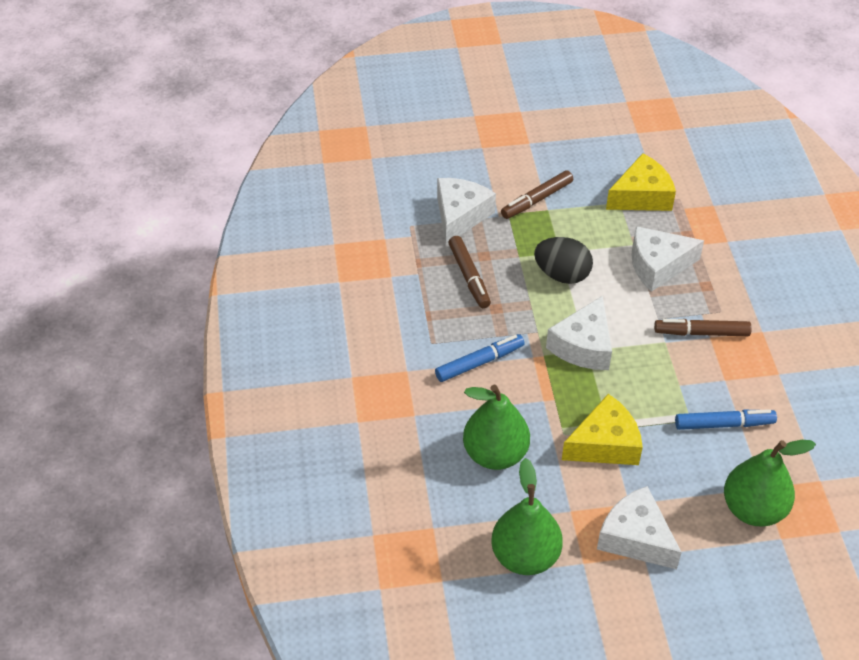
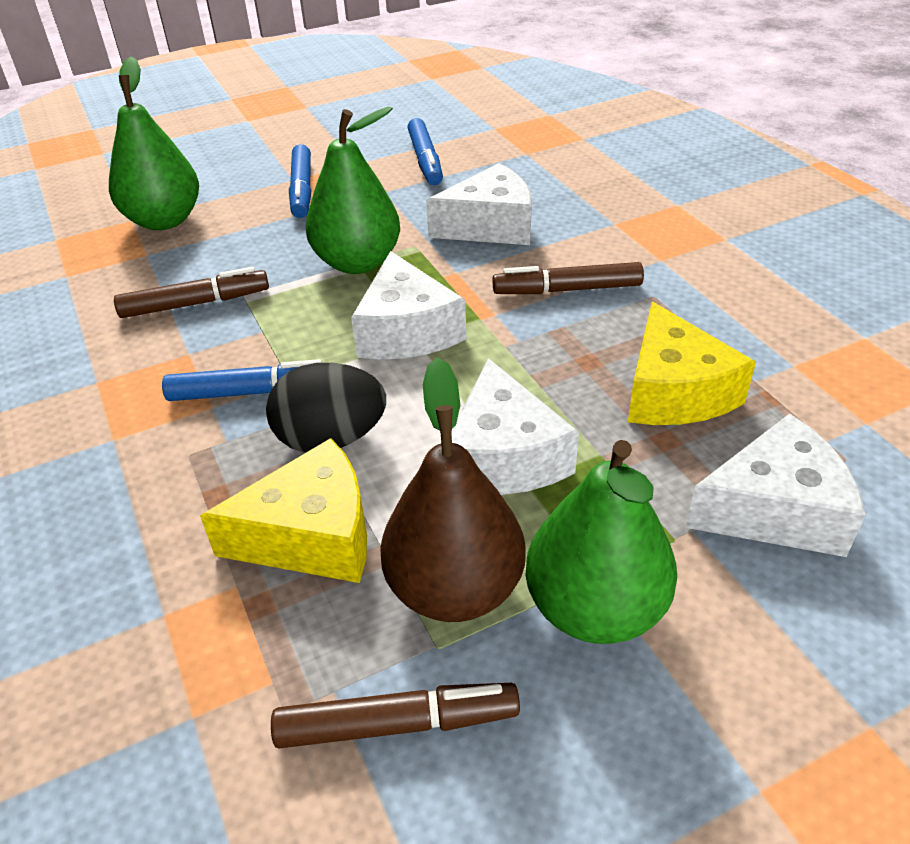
blue marker: 2 -> 3
brown pear: 0 -> 1

